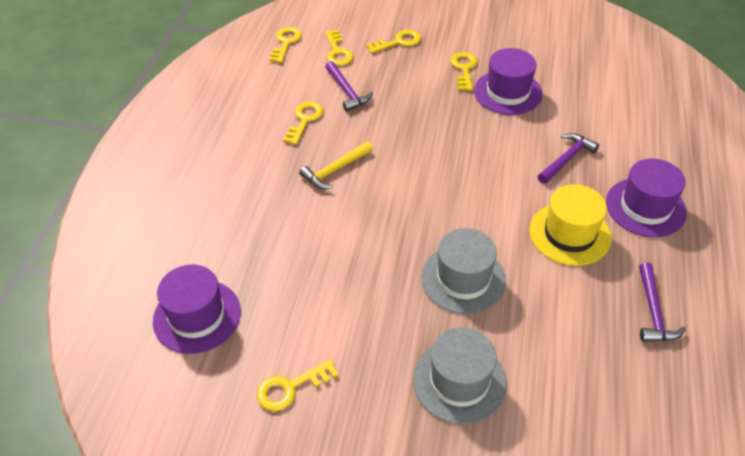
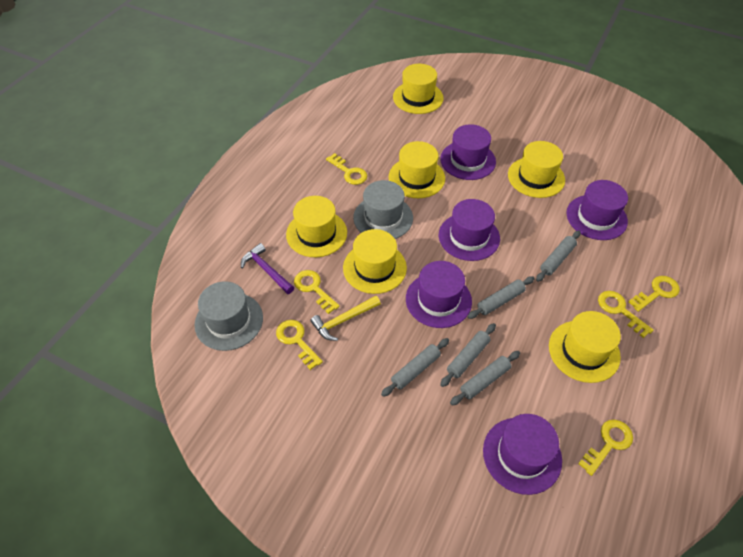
grey rolling pin: 0 -> 5
purple hammer: 3 -> 1
purple hat: 3 -> 5
yellow hat: 1 -> 6

